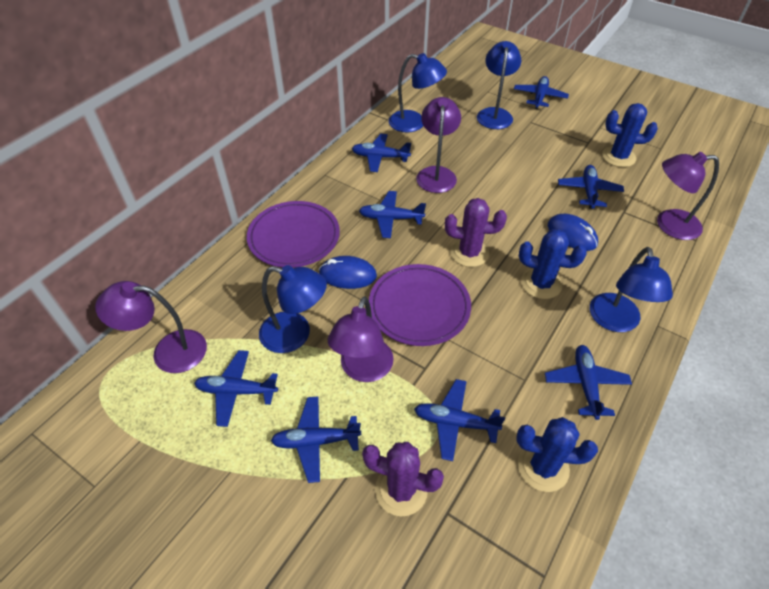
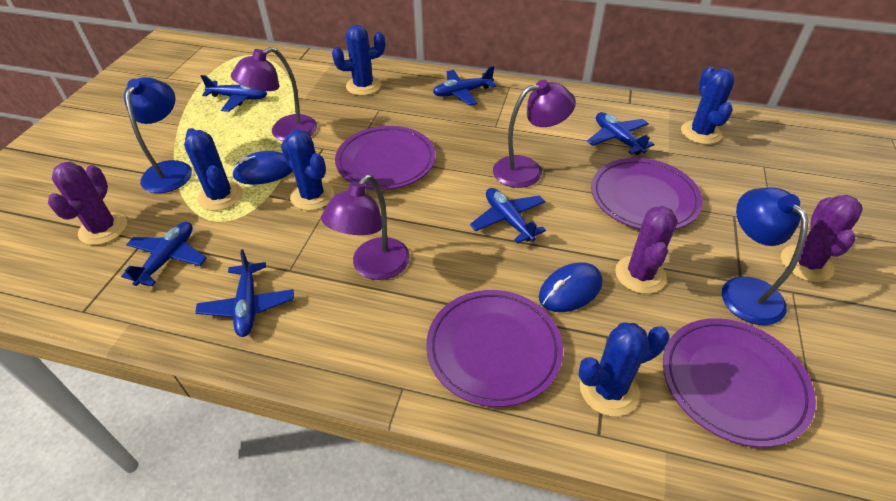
blue cactus: 3 -> 5
blue lamp: 4 -> 2
blue plane: 8 -> 6
purple cactus: 2 -> 3
purple lamp: 4 -> 3
purple plate: 2 -> 4

